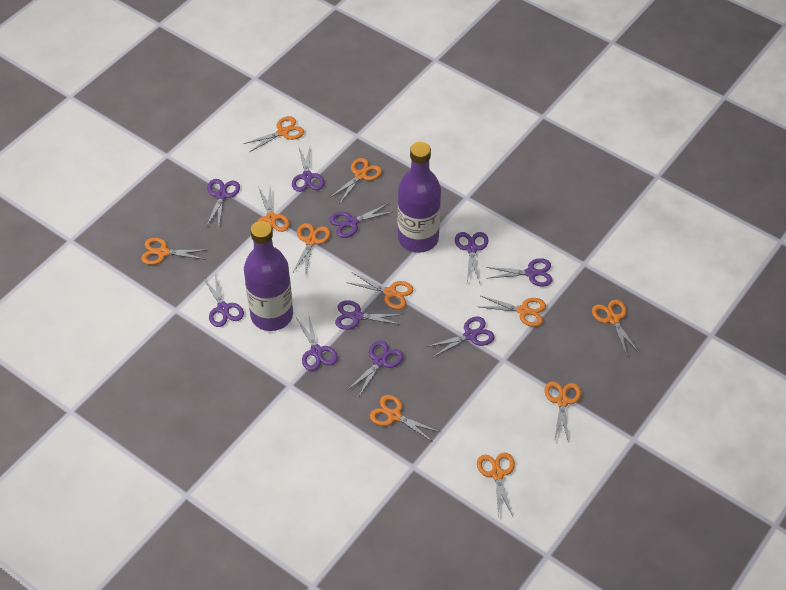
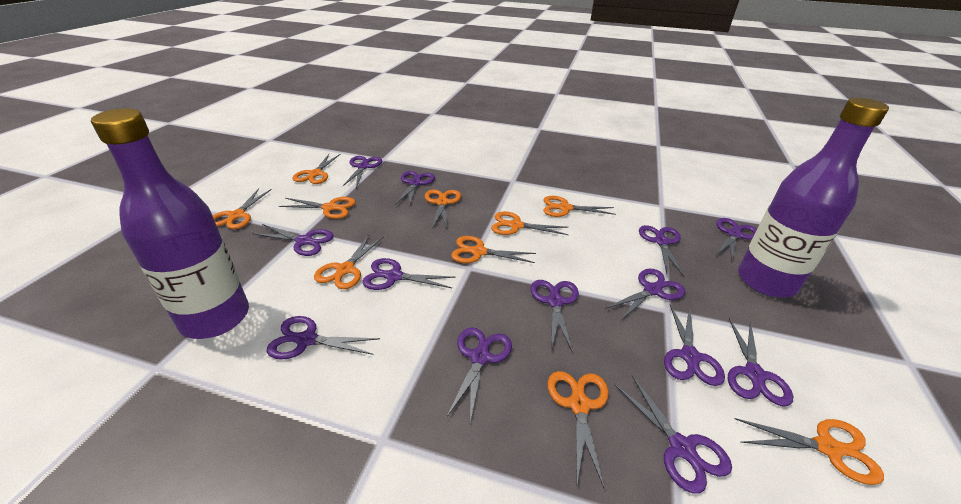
orange scissors: 11 -> 10
purple scissors: 10 -> 13

